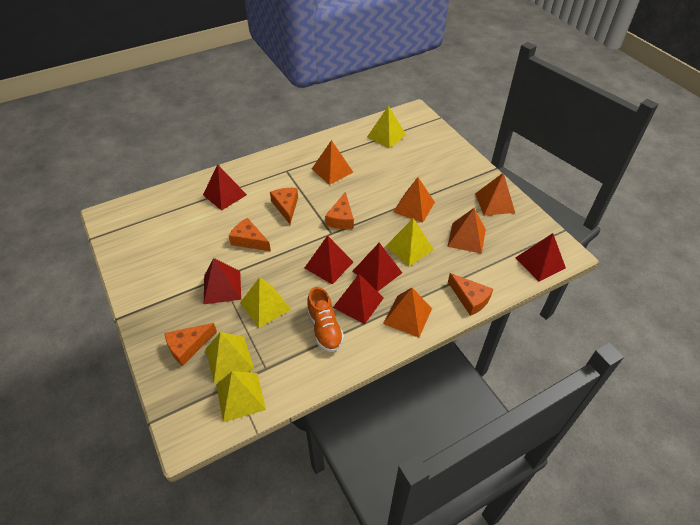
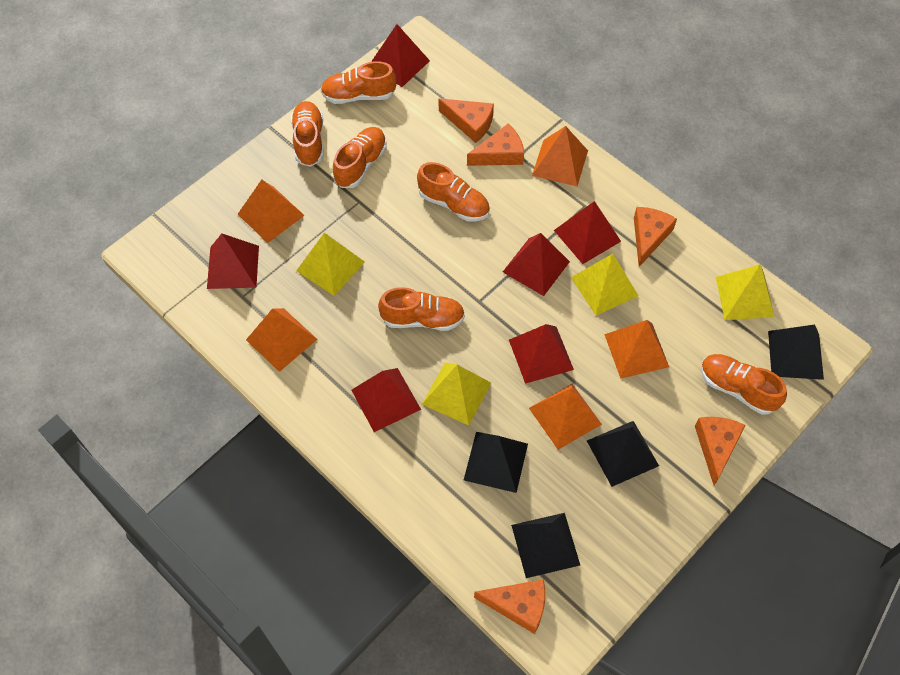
black pyramid: 0 -> 4
orange shoe: 1 -> 6
yellow pyramid: 5 -> 4

